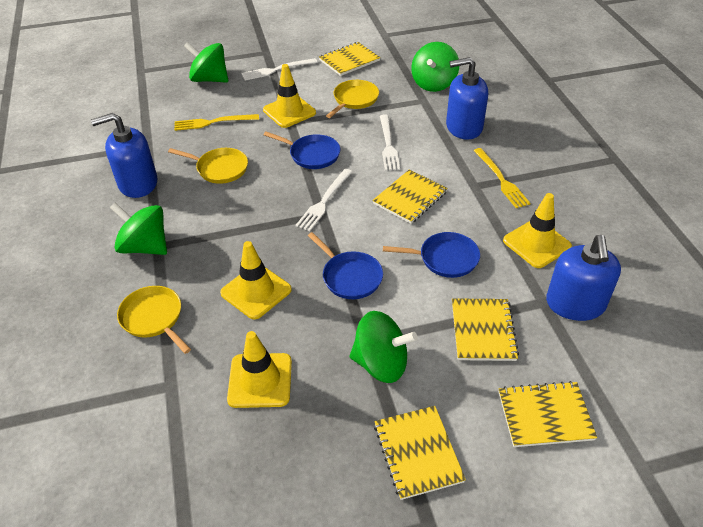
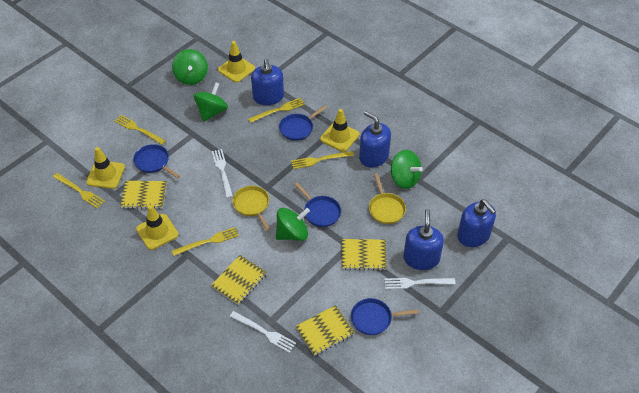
blue pan: 3 -> 4
blue soap dispenser: 3 -> 4
yellow fork: 2 -> 5
yellow notebook: 5 -> 4
yellow pan: 3 -> 2

